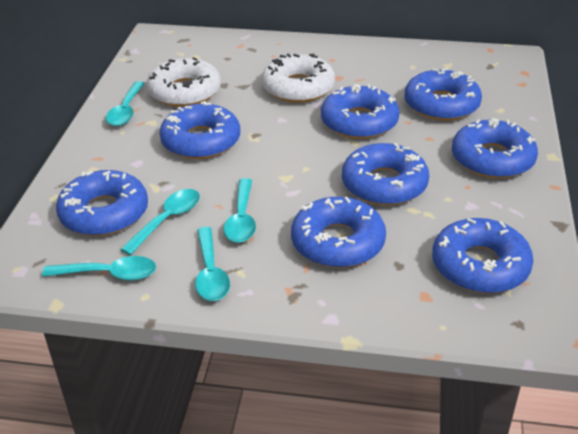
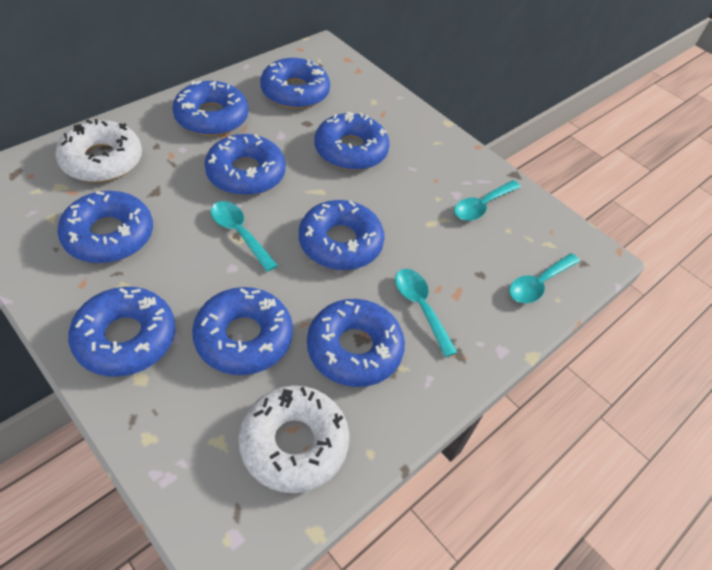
blue donut: 8 -> 9
turquoise spoon: 5 -> 4

